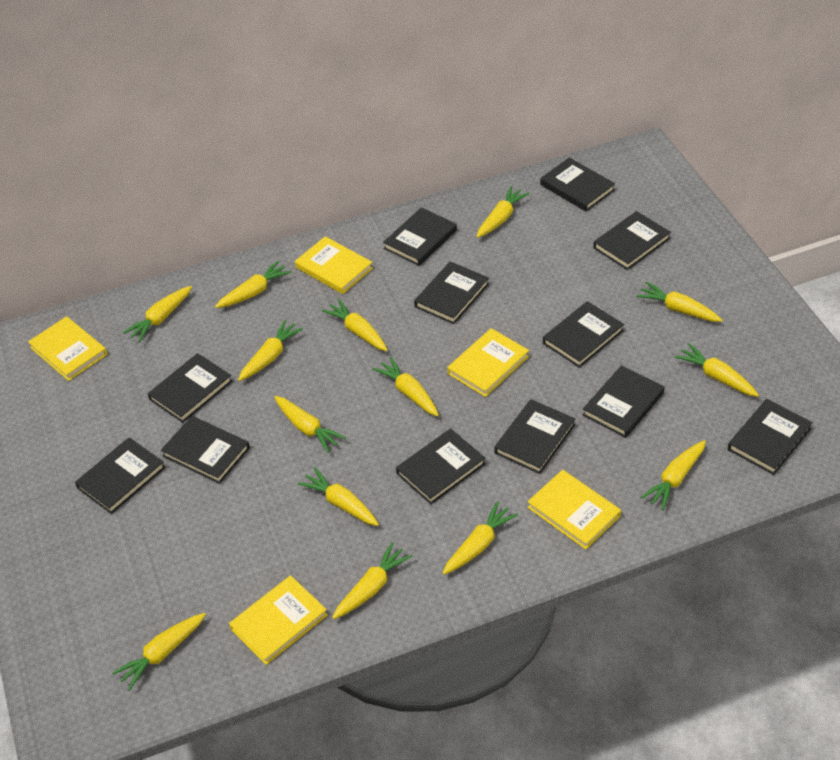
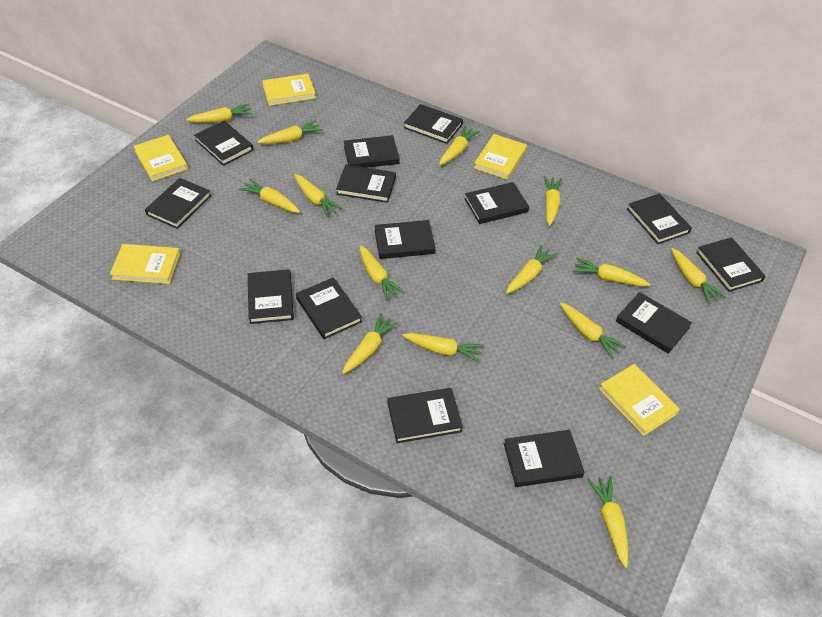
black book: 12 -> 14

